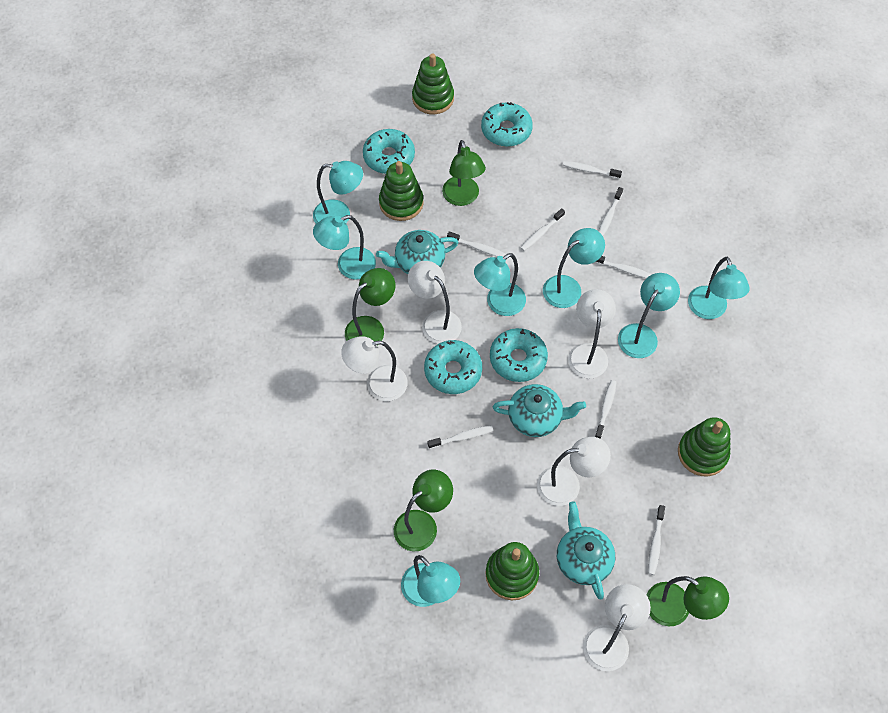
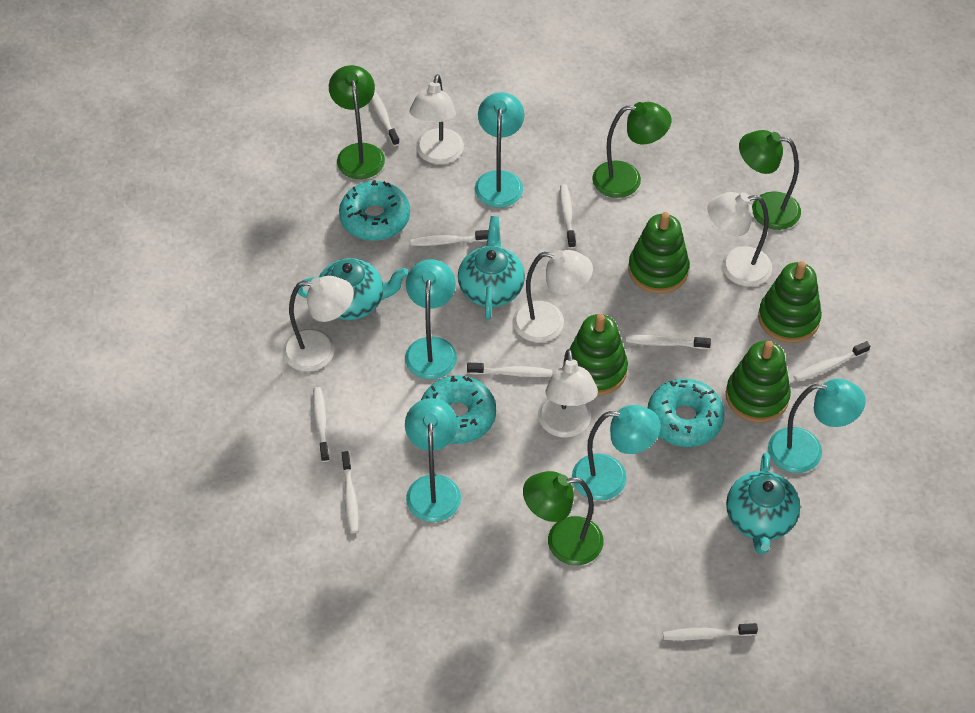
turquoise donut: 4 -> 3
turquoise lamp: 7 -> 5
white toothbrush: 8 -> 9

